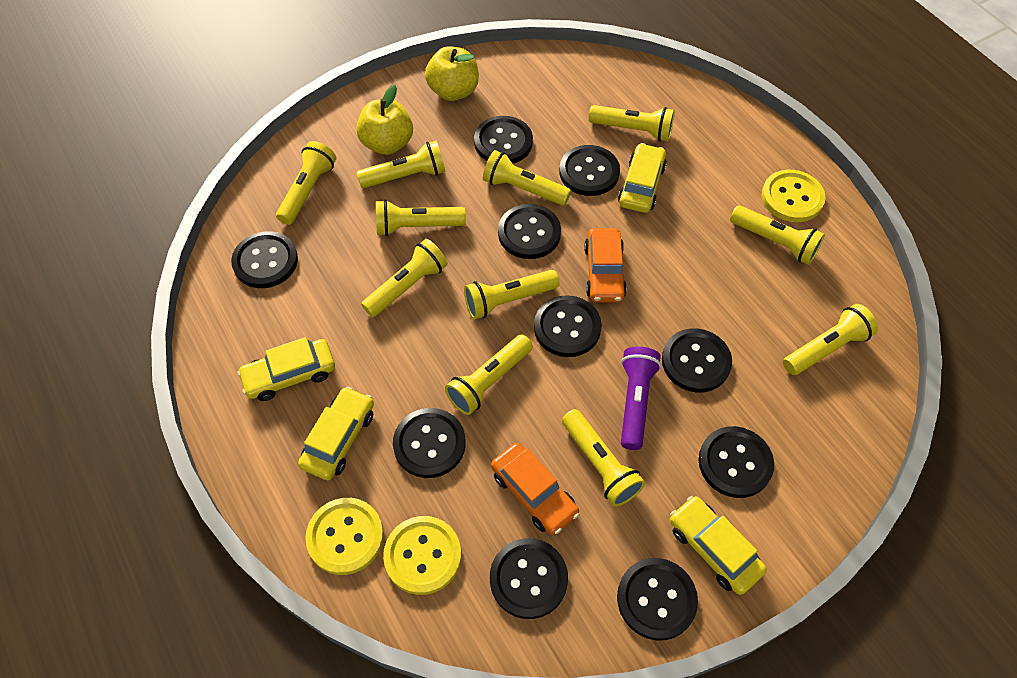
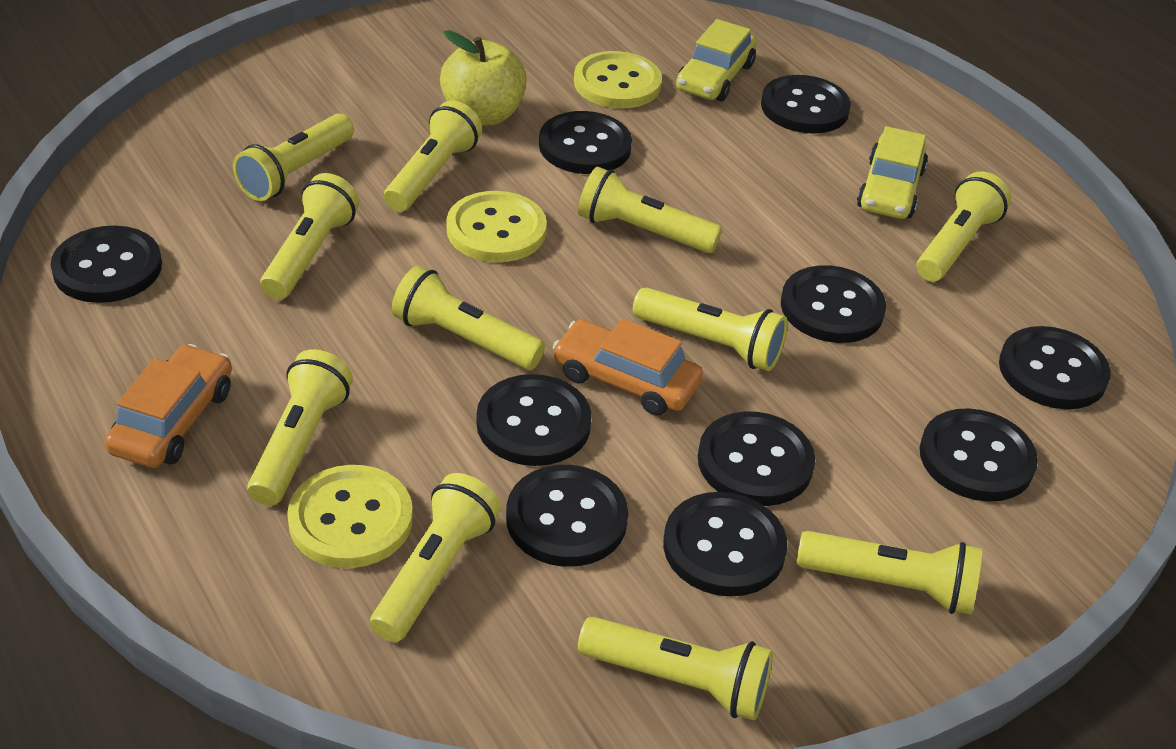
purple flashlight: 1 -> 0
yellow apple: 2 -> 1
yellow car: 4 -> 2

